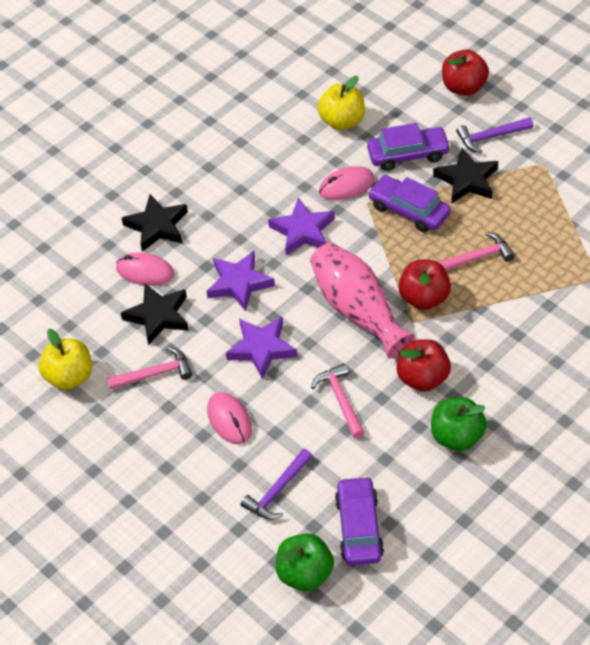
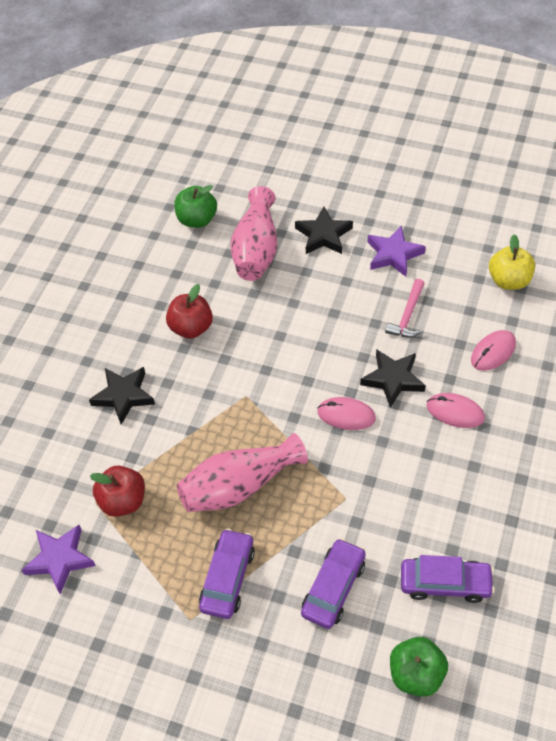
pink hammer: 3 -> 1
pink vase: 1 -> 2
purple hammer: 2 -> 0
purple star: 3 -> 2
red apple: 3 -> 2
yellow apple: 2 -> 1

